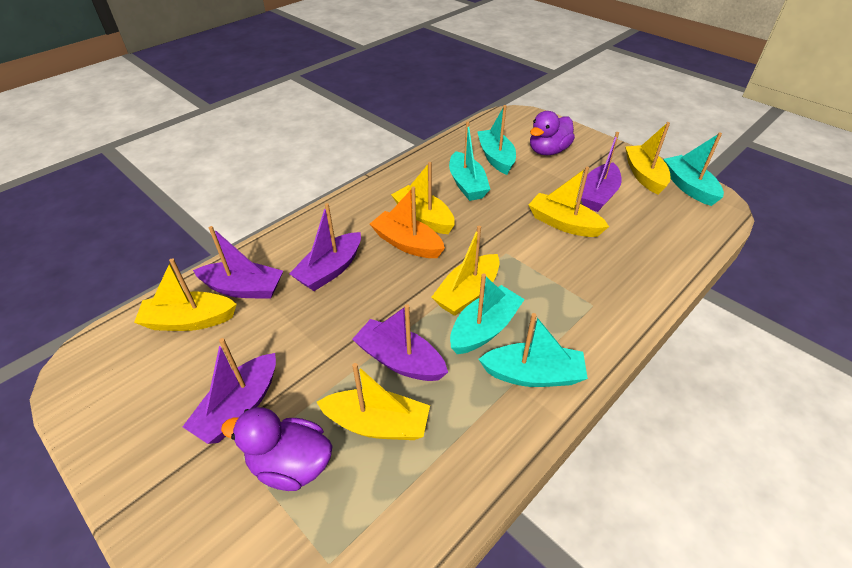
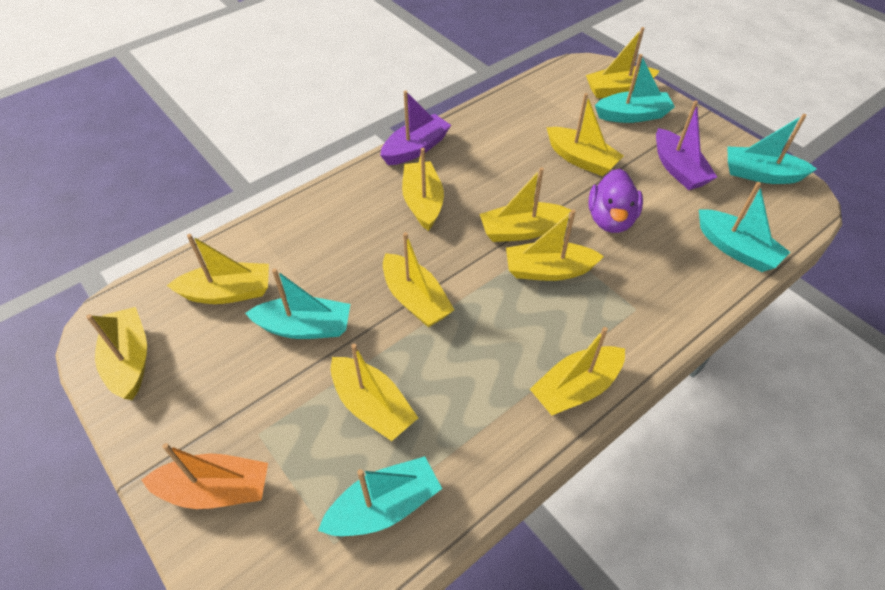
purple boat: 5 -> 2
purple duck: 2 -> 1
yellow boat: 6 -> 10

